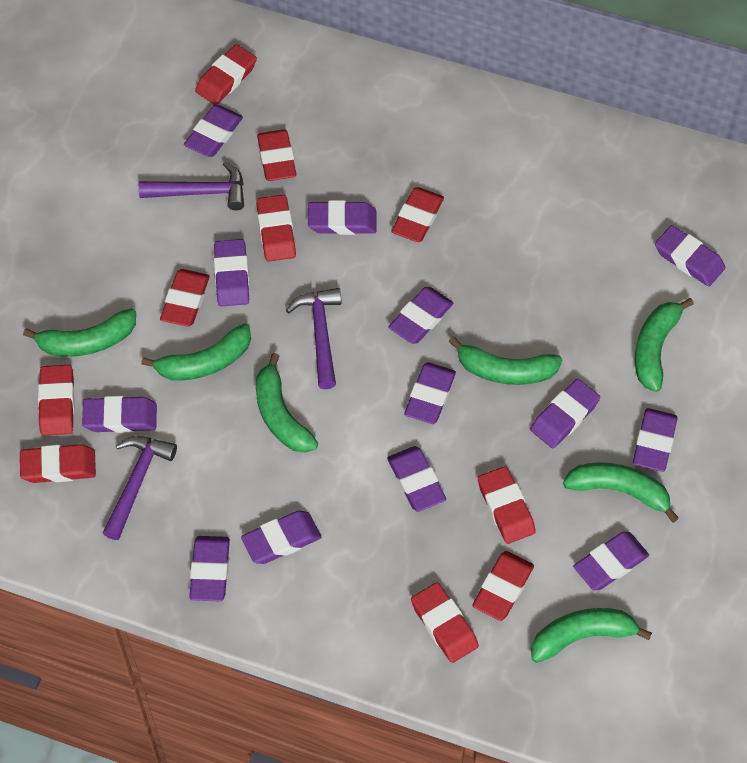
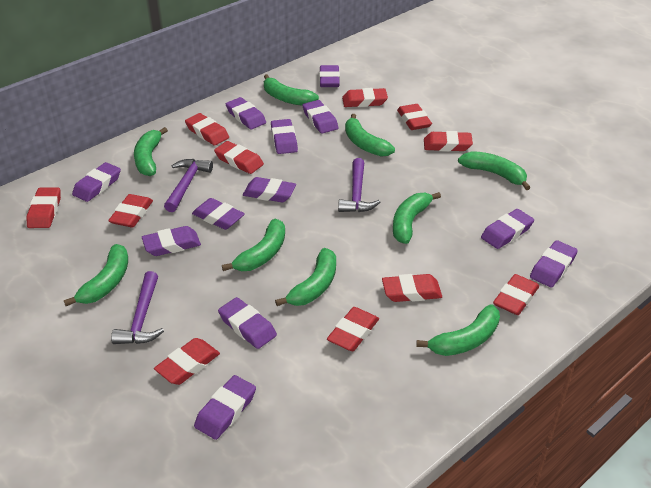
green banana: 7 -> 9
purple eraser: 13 -> 12
red eraser: 10 -> 11

